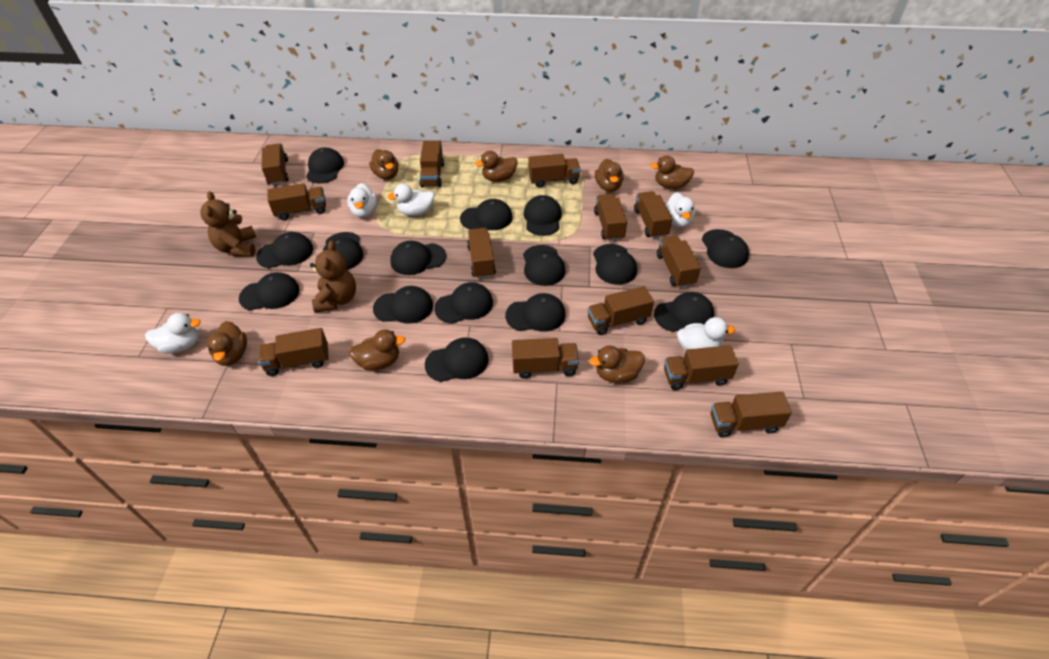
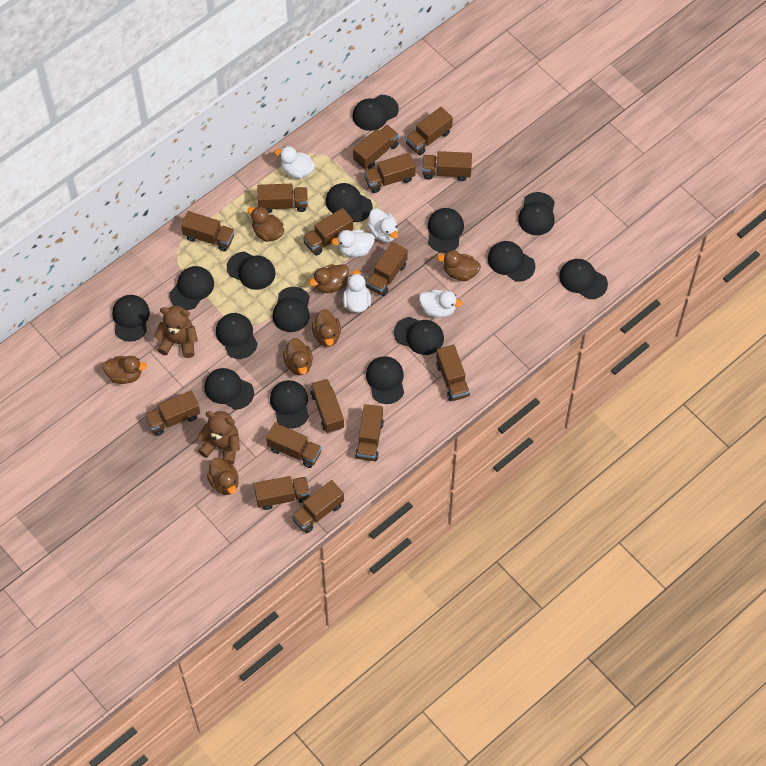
brown truck: 13 -> 15

